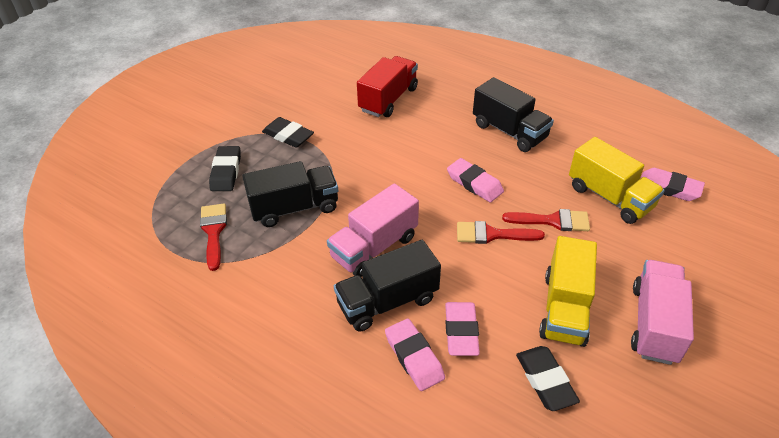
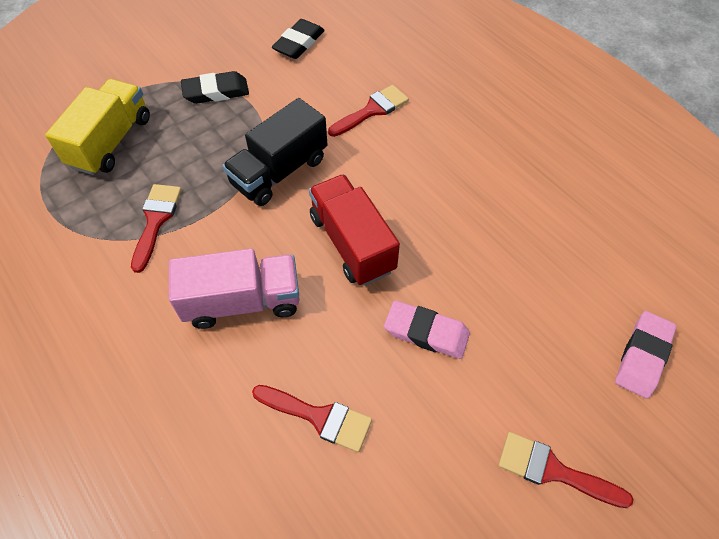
black eraser: 3 -> 2
black truck: 3 -> 1
pink eraser: 4 -> 2
pink truck: 2 -> 1
red brush: 3 -> 4
yellow truck: 2 -> 1

